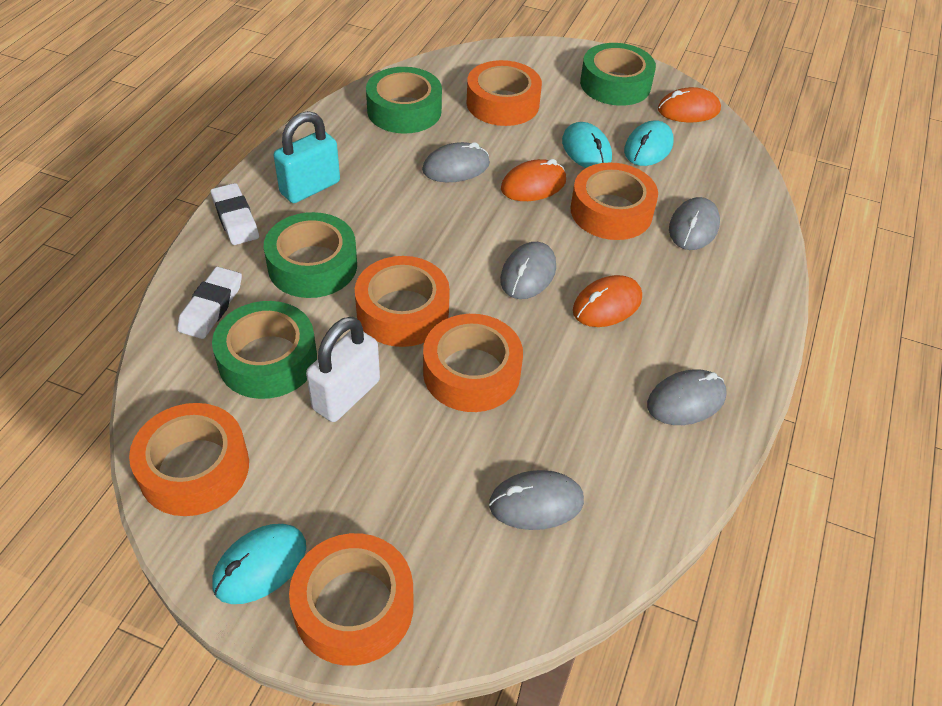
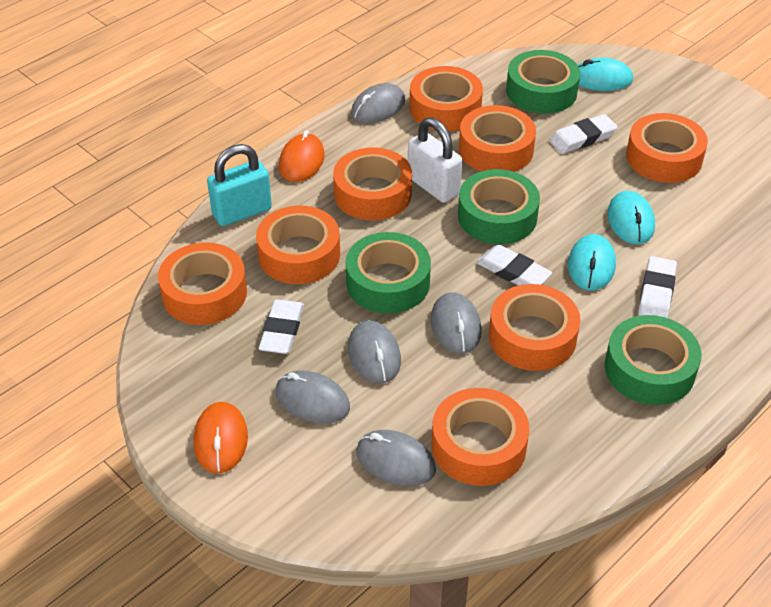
orange mouse: 3 -> 2
orange tape: 6 -> 8
white eraser: 2 -> 4

